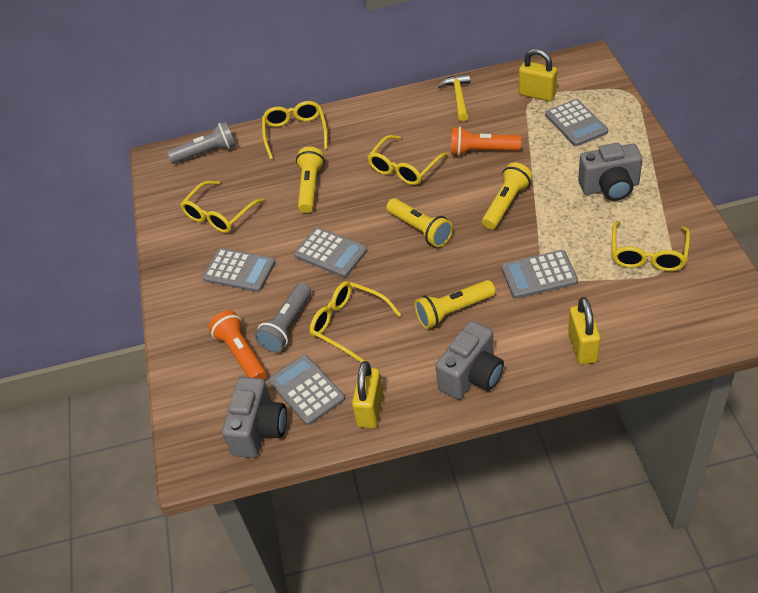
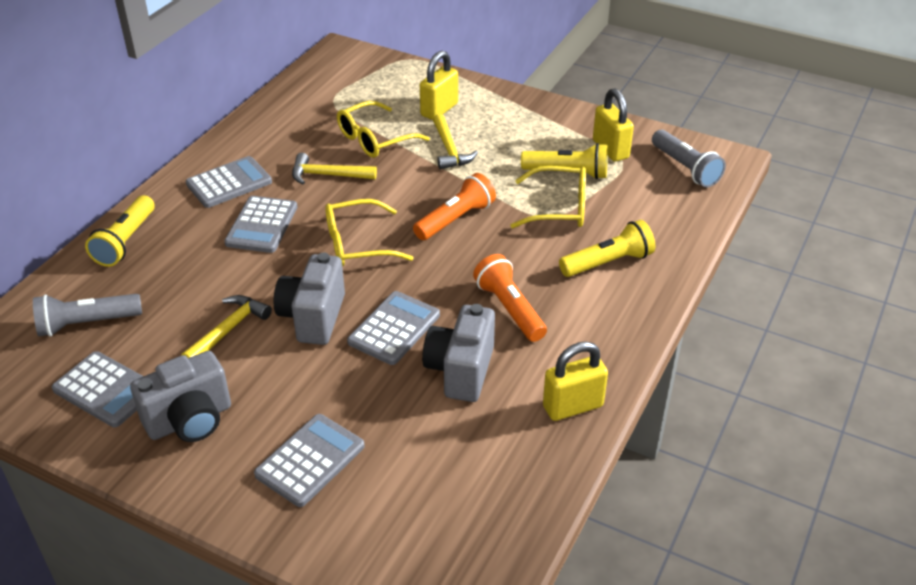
yellow flashlight: 4 -> 3
yellow glasses: 5 -> 3
yellow hammer: 1 -> 3

